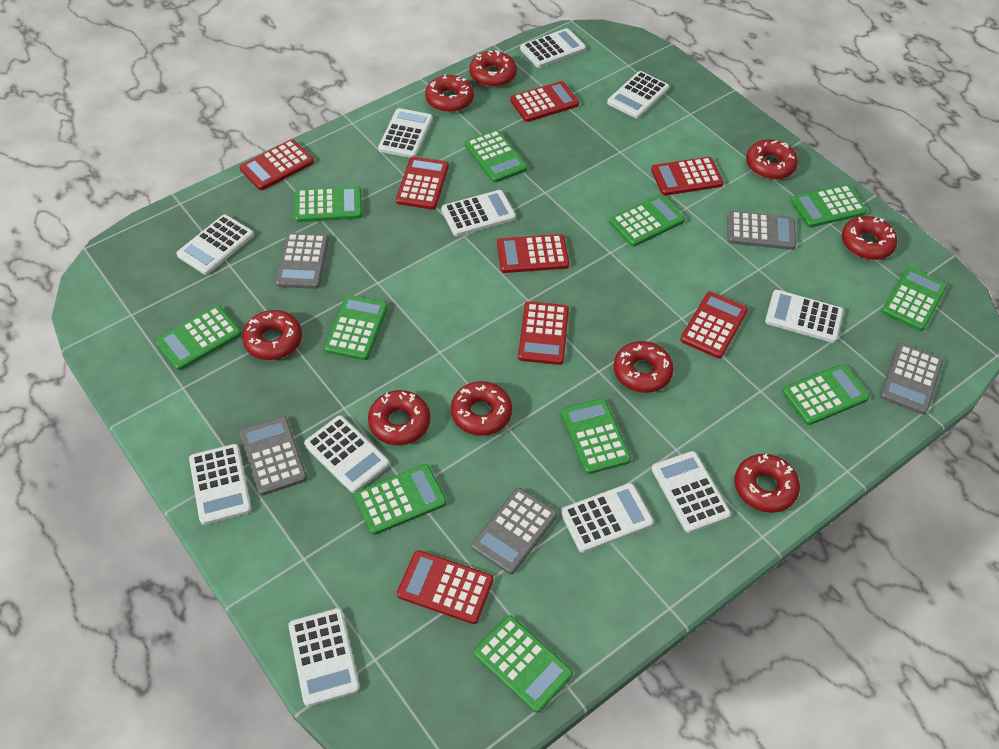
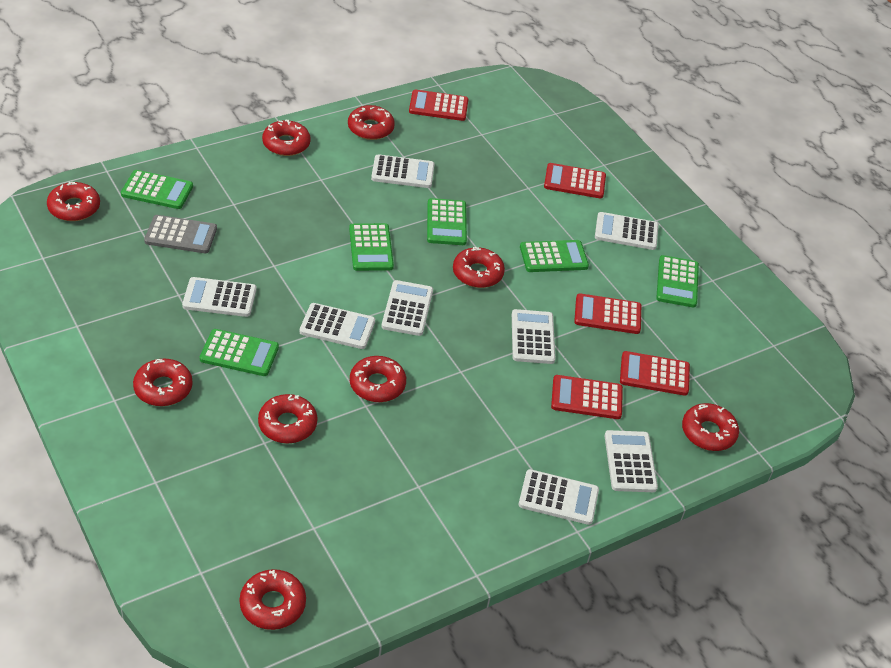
green calculator: 11 -> 6
grey calculator: 5 -> 1
red calculator: 8 -> 5
white calculator: 11 -> 8

